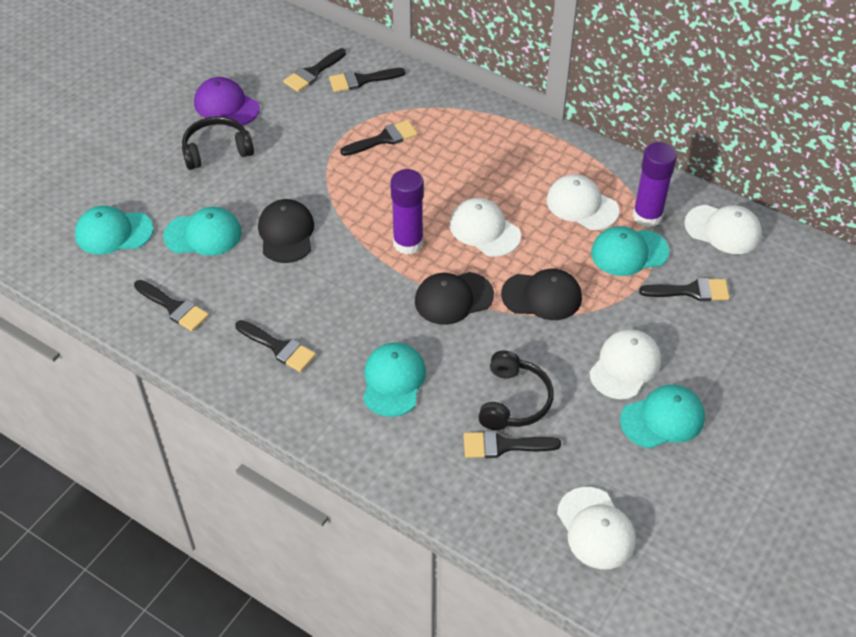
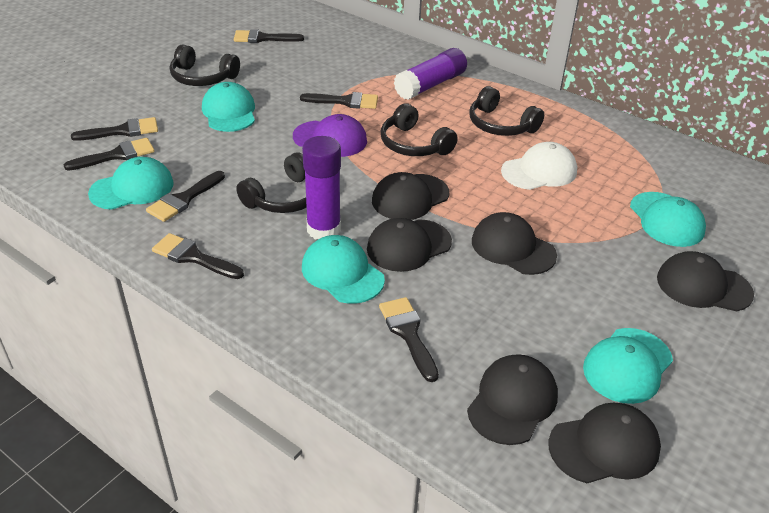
black cap: 3 -> 6
black headphones: 2 -> 4
white cap: 5 -> 1

